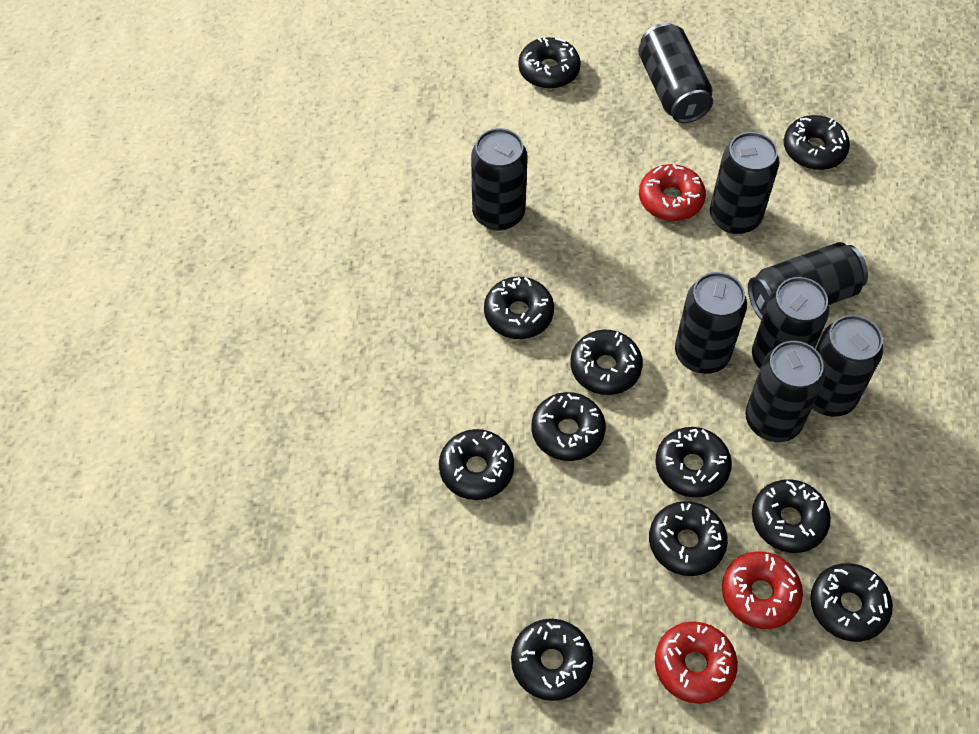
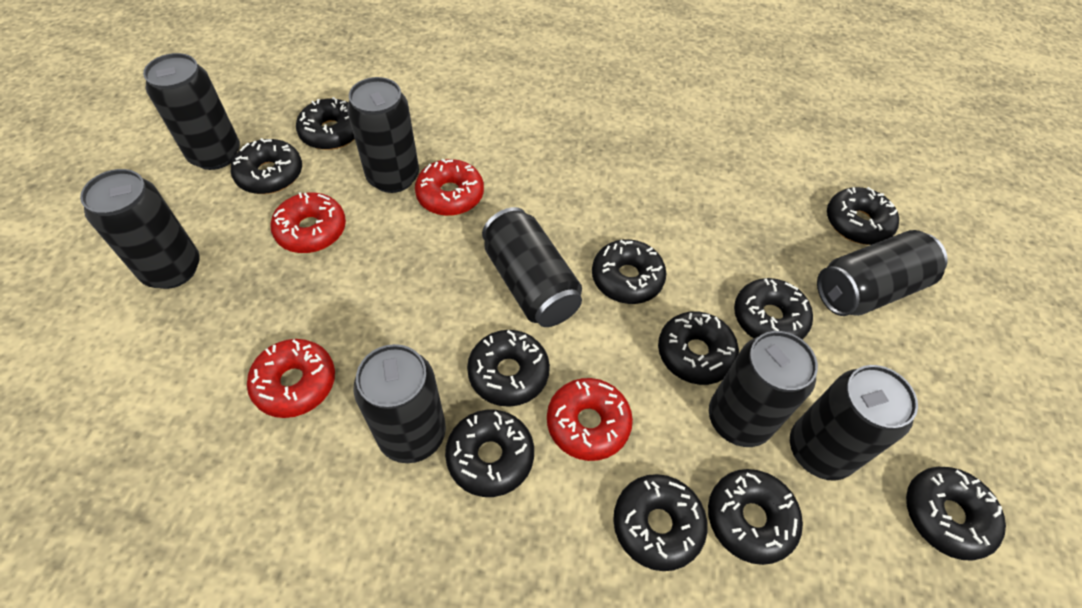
red donut: 3 -> 4

